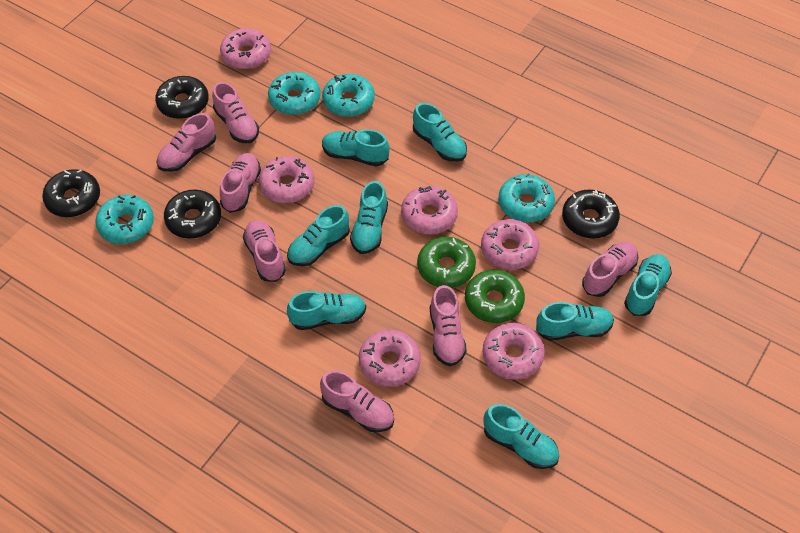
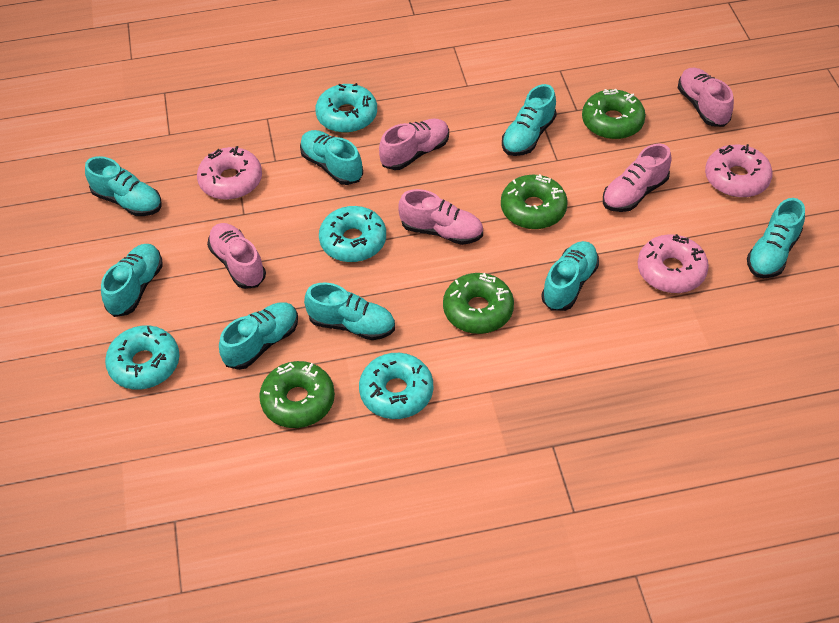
black donut: 4 -> 0
green donut: 2 -> 4
pink donut: 6 -> 3
pink shoe: 7 -> 5

